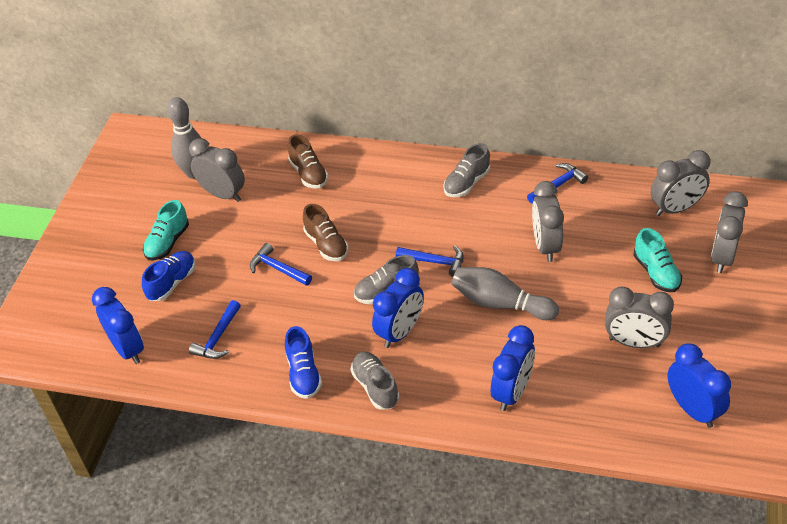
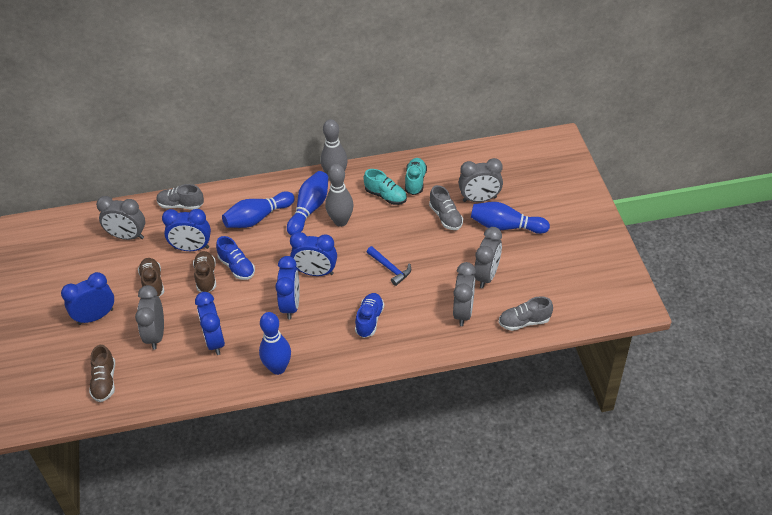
blue bowling pin: 0 -> 4
blue clock: 4 -> 5
blue hammer: 4 -> 1
brown shoe: 2 -> 3

